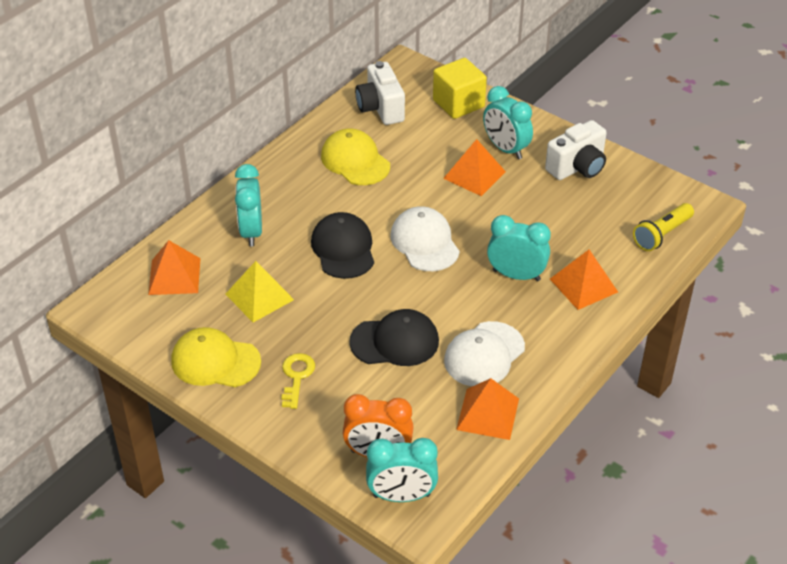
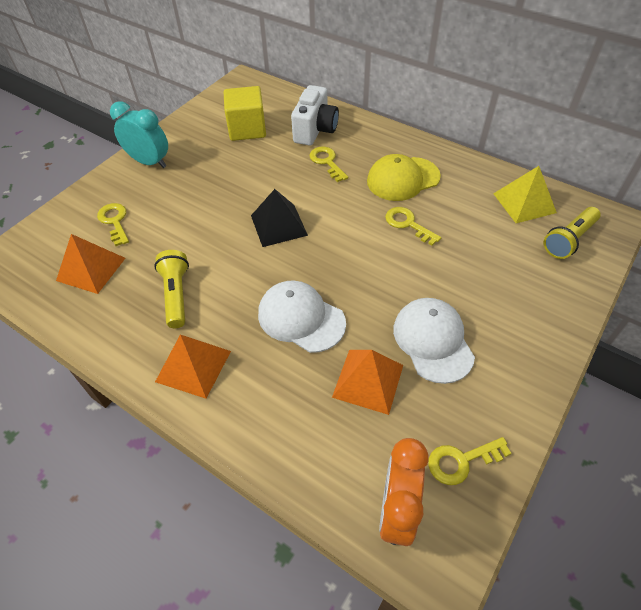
black cap: 2 -> 0
black pyramid: 0 -> 1
orange pyramid: 4 -> 3
turquoise clock: 4 -> 1
white camera: 2 -> 1
yellow cap: 2 -> 1
yellow flashlight: 1 -> 2
yellow key: 1 -> 4

